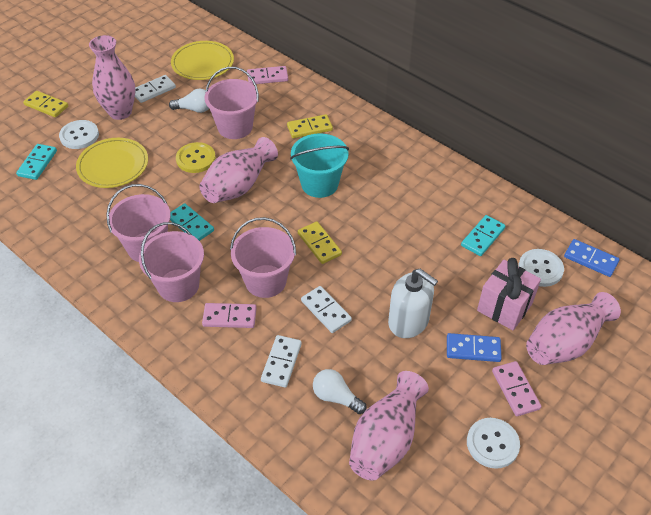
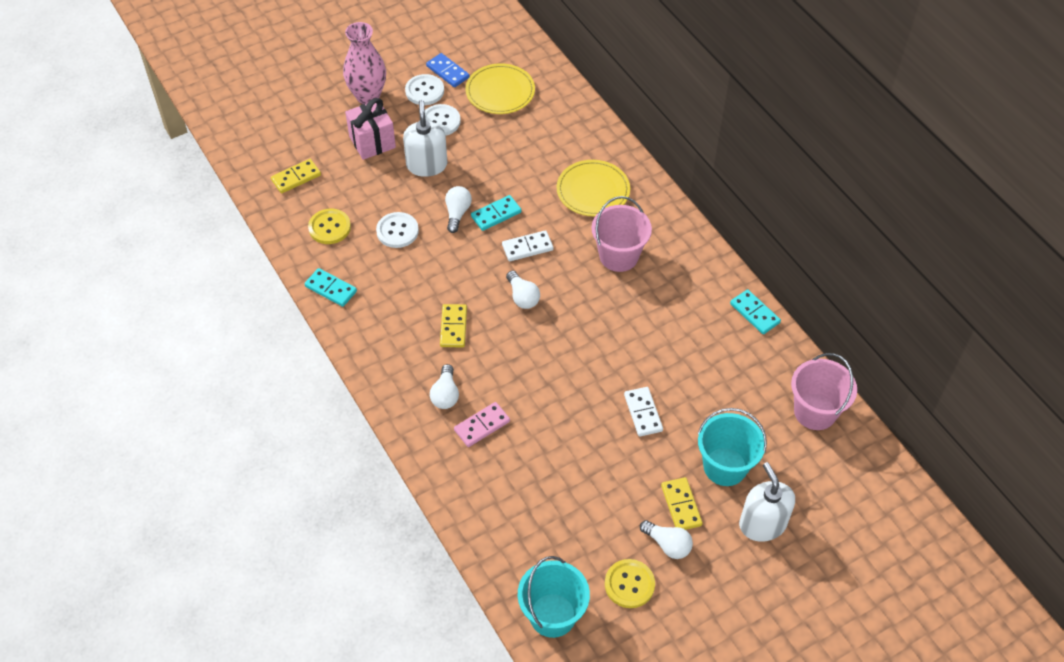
blue domino: 2 -> 1
pink bucket: 4 -> 2
pink domino: 3 -> 1
pink vase: 4 -> 1
turquoise bucket: 1 -> 2
white domino: 3 -> 2
white light bulb: 2 -> 4
white soap dispenser: 1 -> 2
yellow button: 1 -> 2

